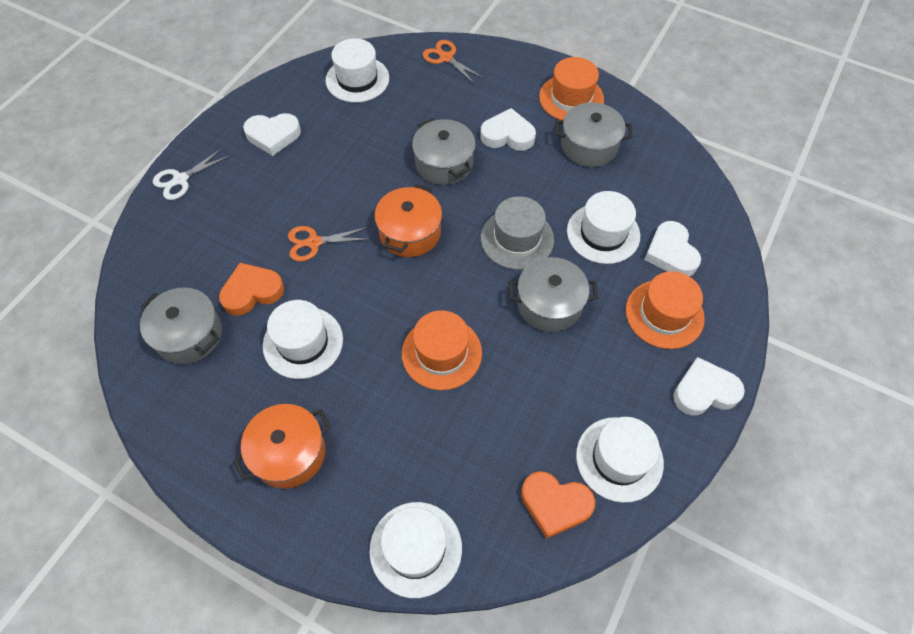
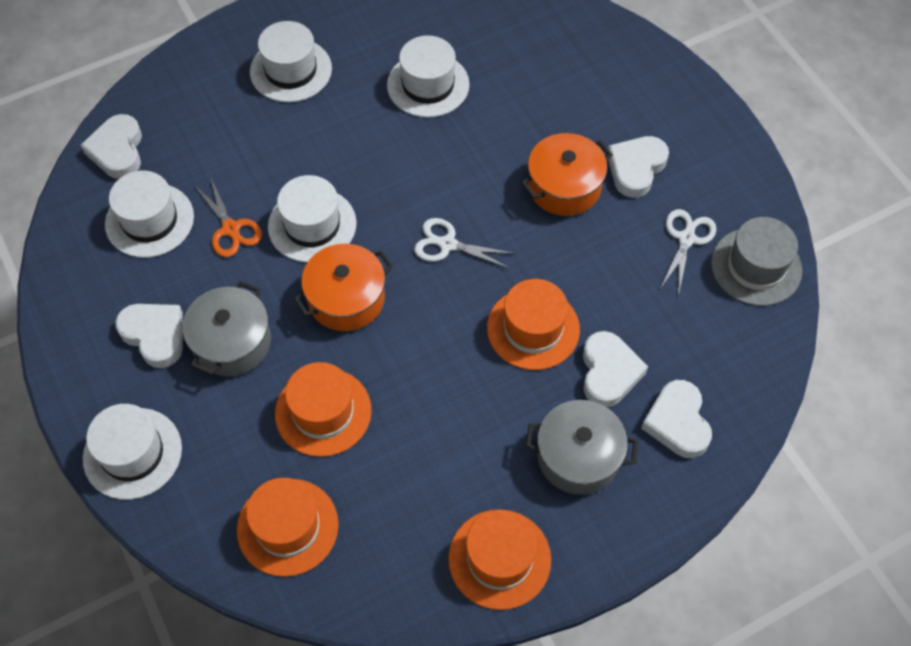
grey pot: 4 -> 2
orange hat: 3 -> 4
orange heart: 2 -> 0
orange scissors: 2 -> 1
white heart: 4 -> 5
white scissors: 1 -> 2

